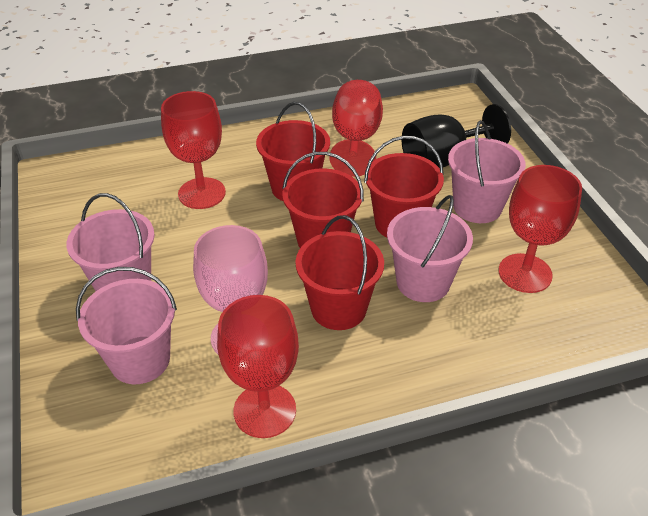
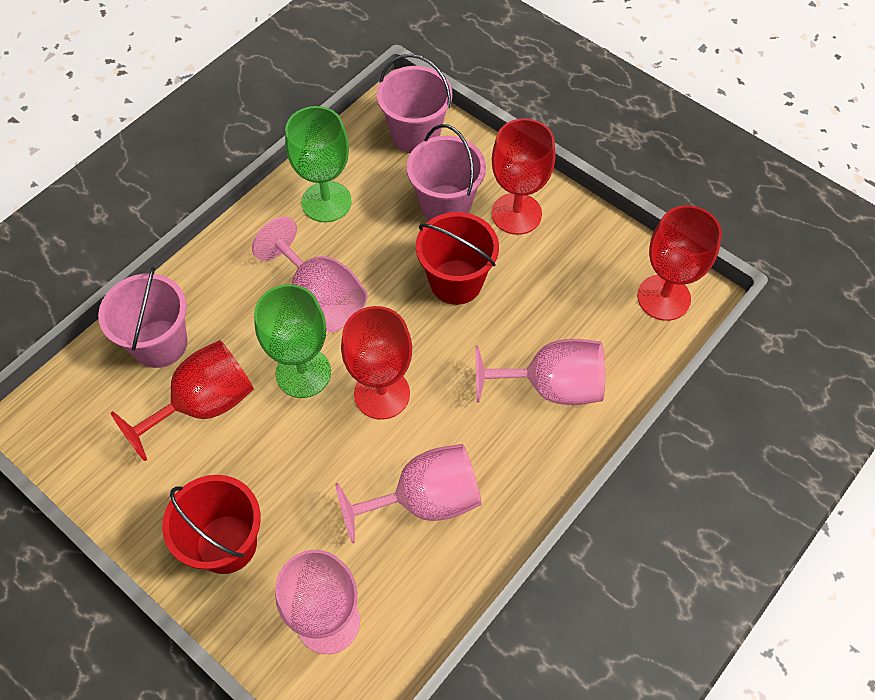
black goblet: 1 -> 0
green goblet: 0 -> 2
pink bucket: 4 -> 3
pink goblet: 1 -> 4
red bucket: 4 -> 2

